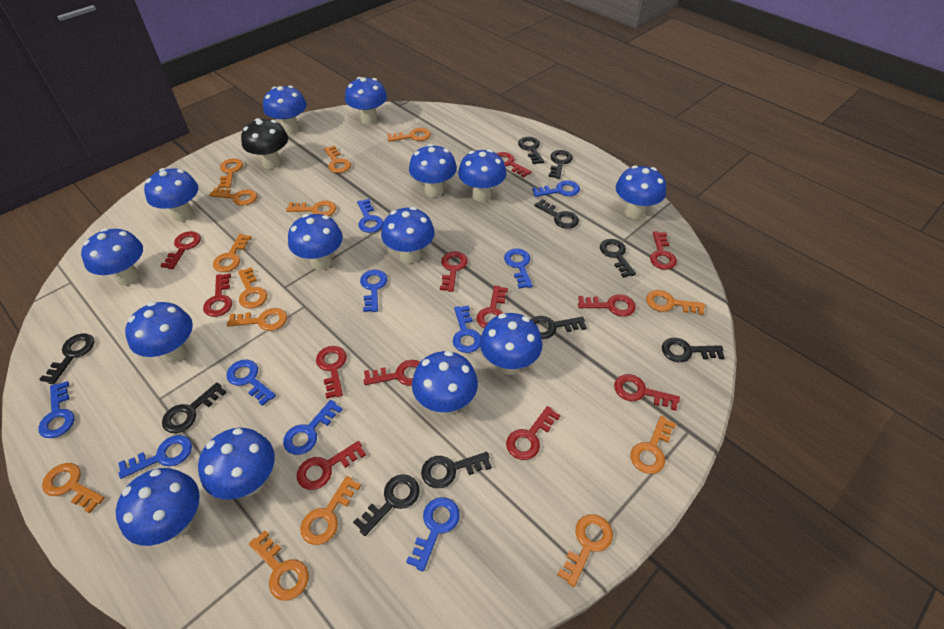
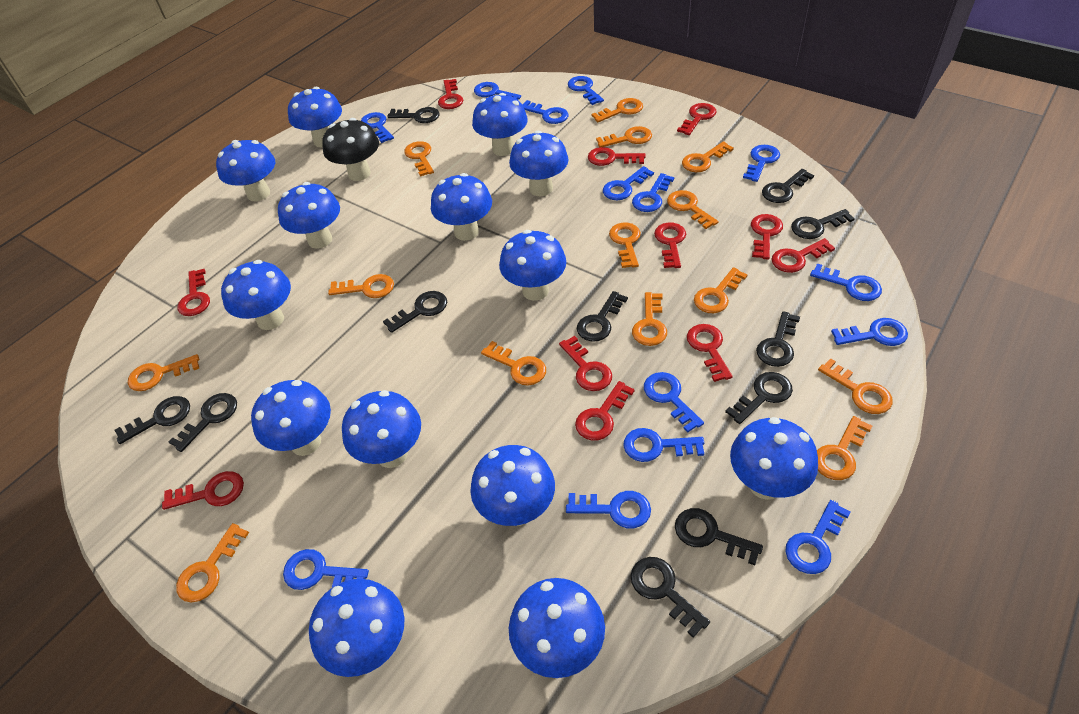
black key: 10 -> 11
blue key: 10 -> 14
red key: 12 -> 11

